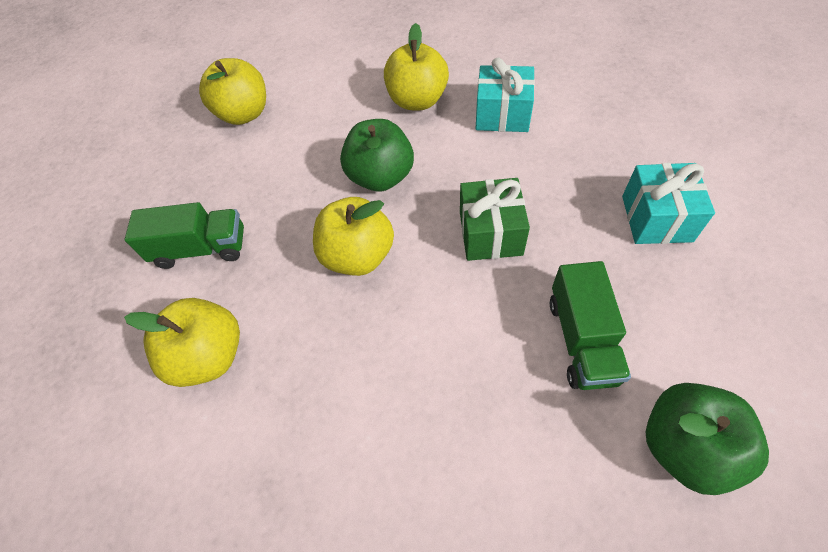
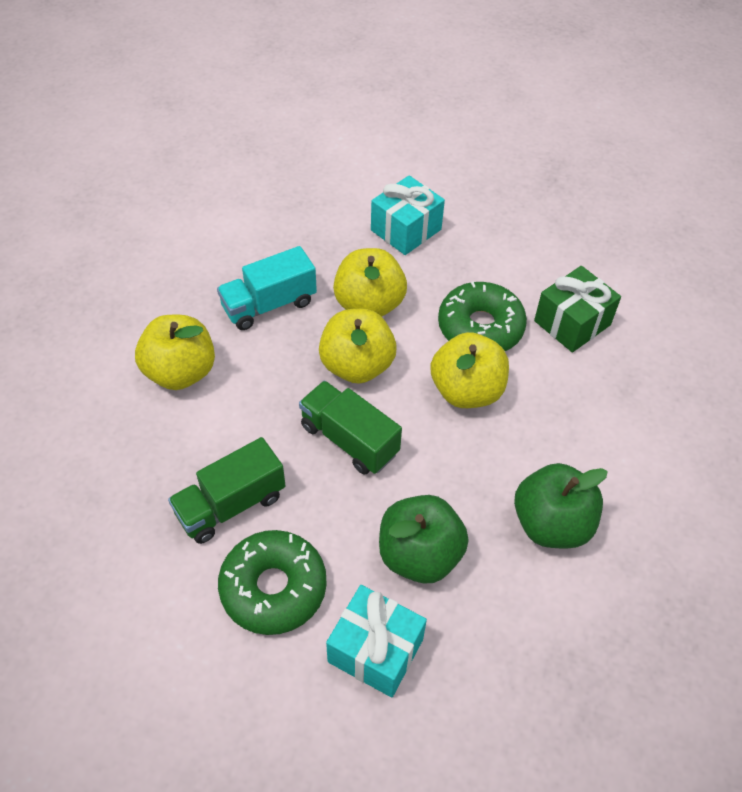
green donut: 0 -> 2
turquoise truck: 0 -> 1

